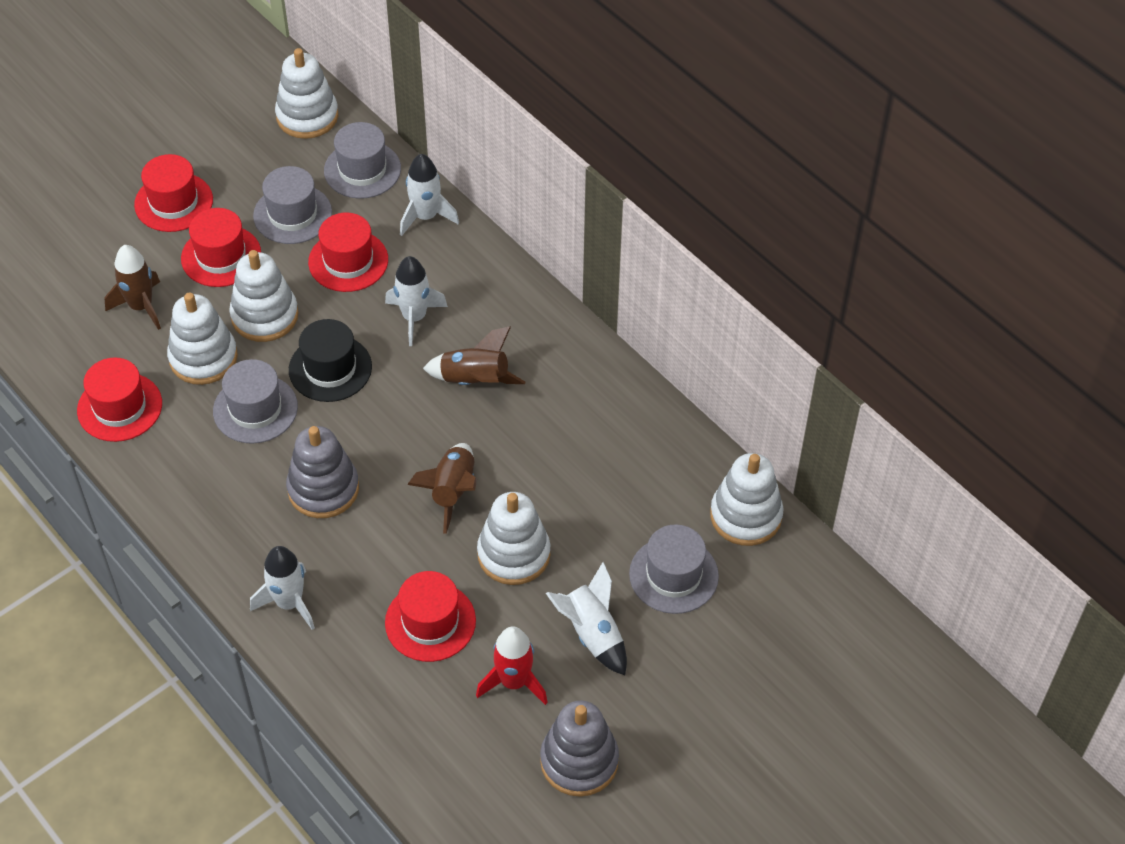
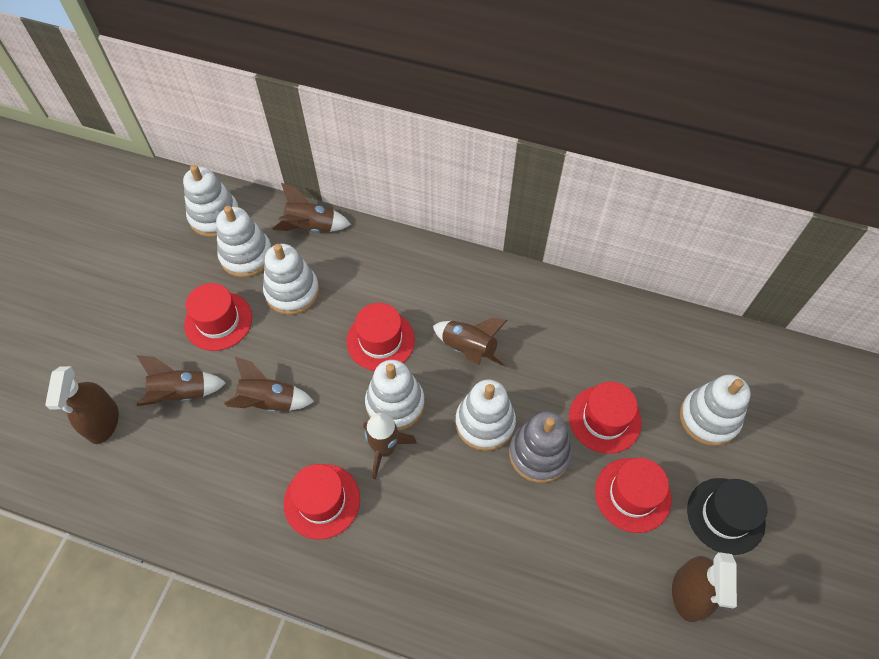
brown rocket: 3 -> 5
brown spray bottle: 0 -> 2
grey hat: 4 -> 0
grey stacking toy: 2 -> 1
red rocket: 1 -> 0
white rocket: 4 -> 0
white stacking toy: 5 -> 6

